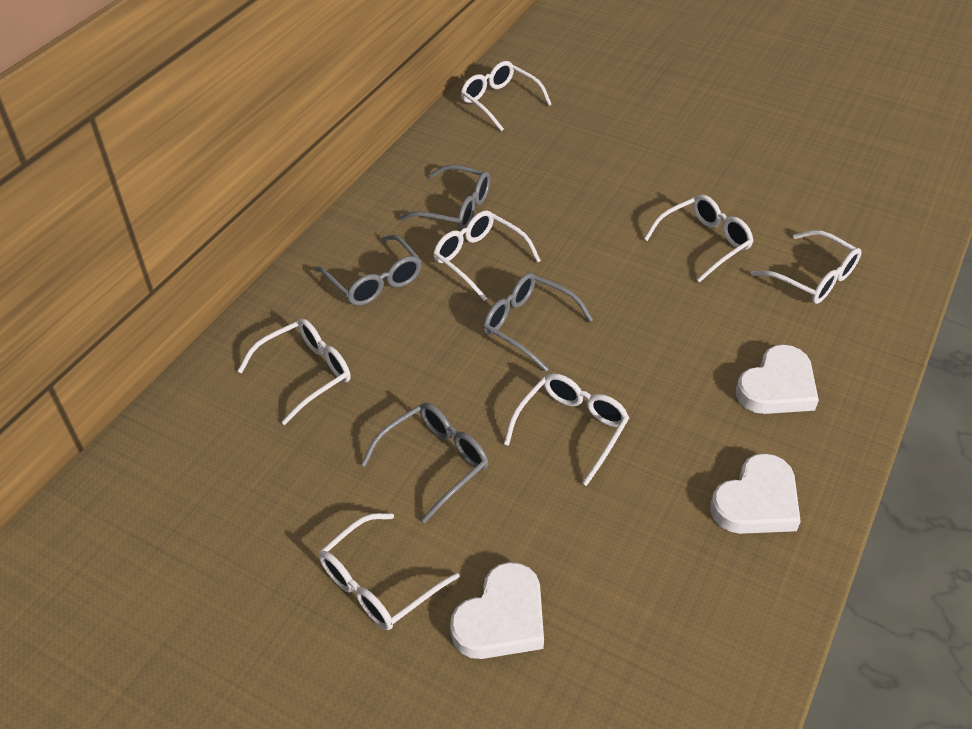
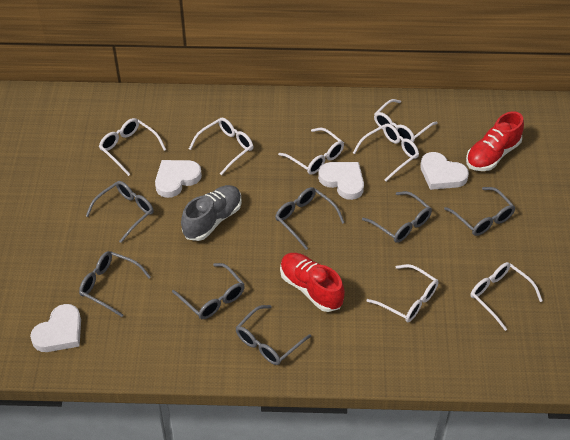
grey glasses: 4 -> 7
grey shoe: 0 -> 1
red shoe: 0 -> 2
white heart: 3 -> 4

